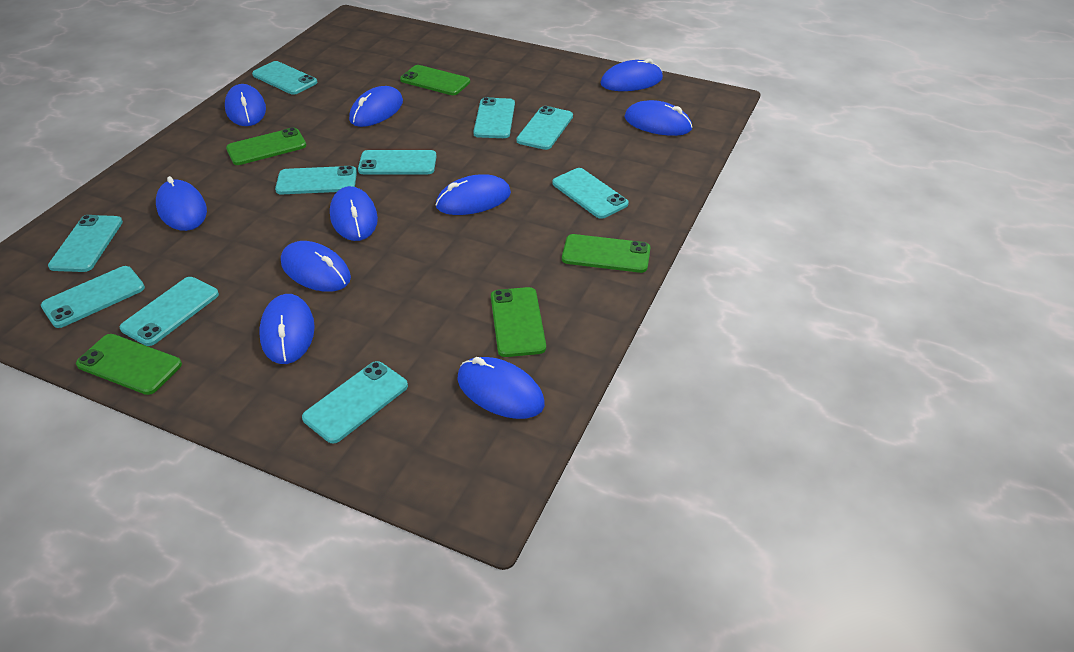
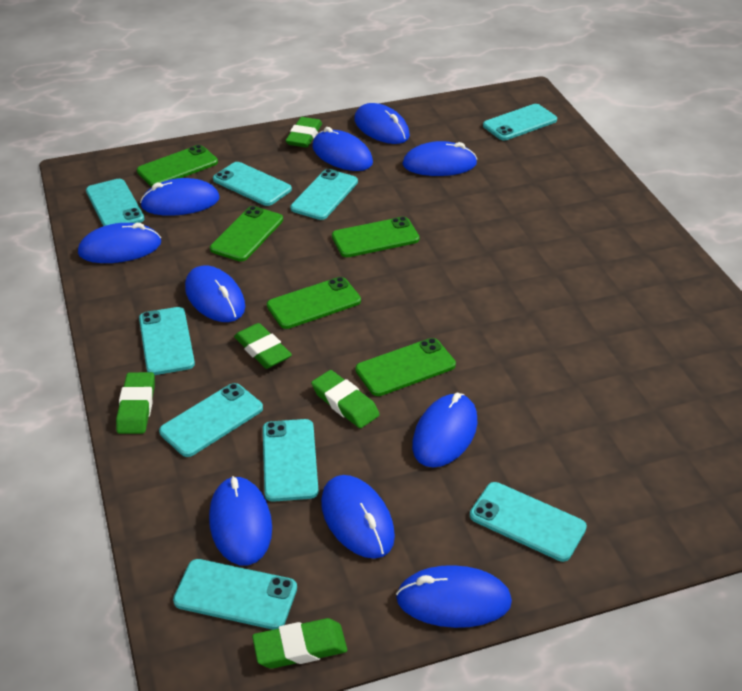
green eraser: 0 -> 5
turquoise phone: 10 -> 9

